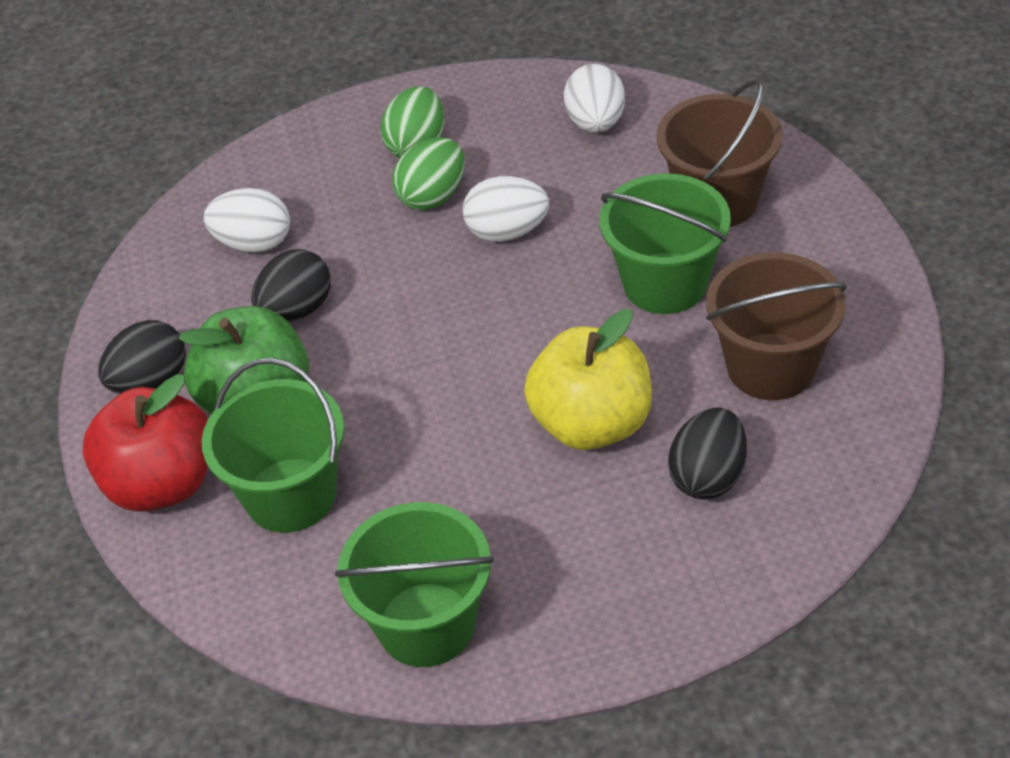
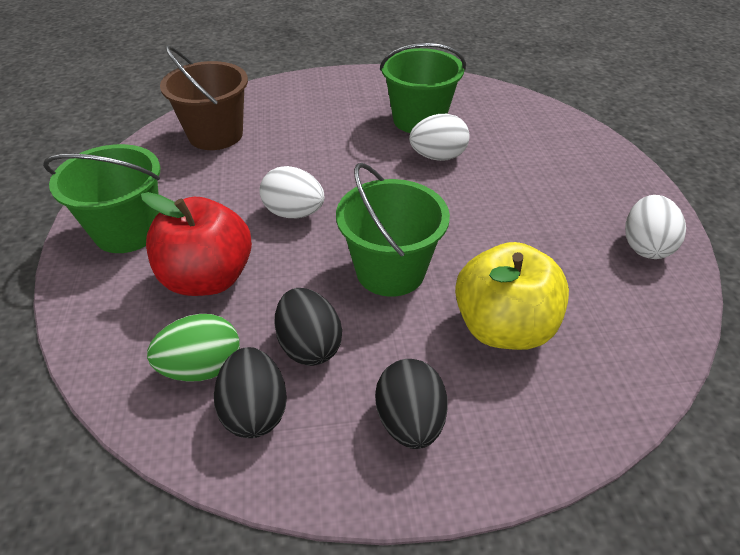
brown bucket: 2 -> 1
green apple: 1 -> 0
green egg: 2 -> 1

